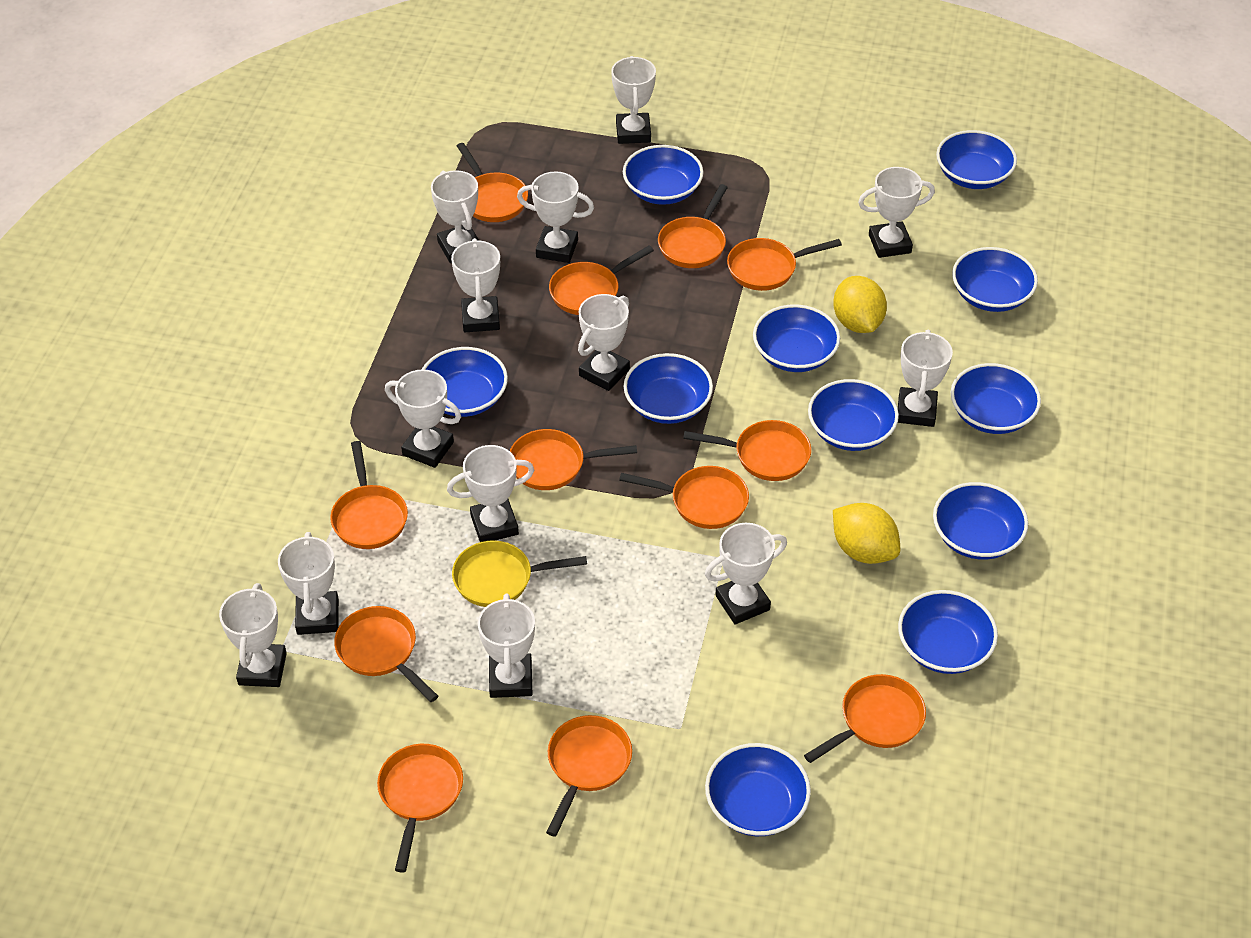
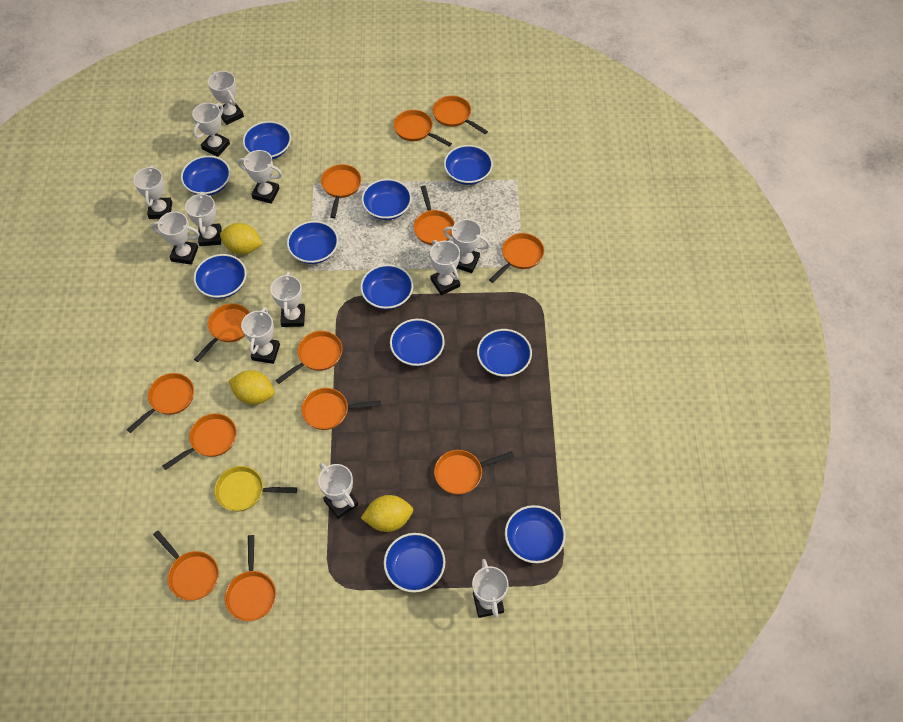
orange pan: 12 -> 13
white trophy: 13 -> 12
yellow lemon: 2 -> 3

